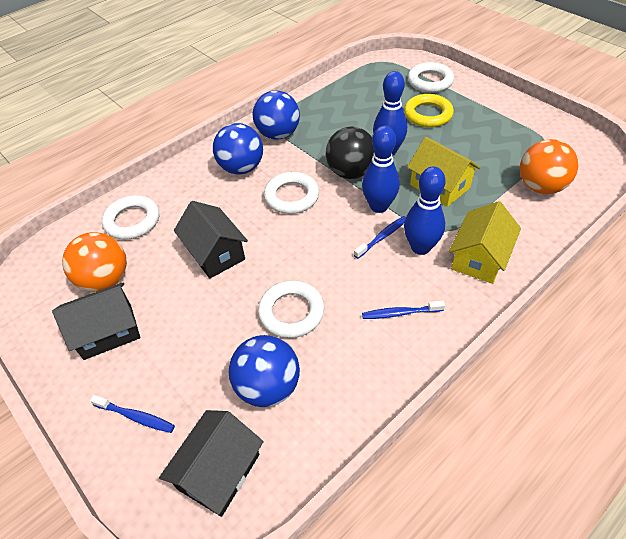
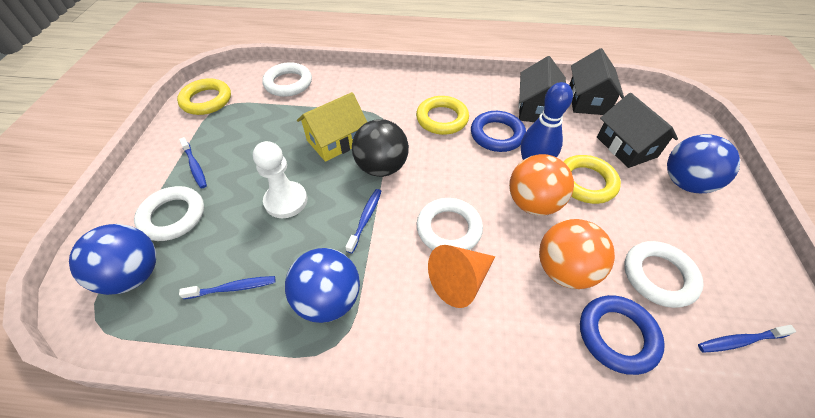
blue bowling pin: 3 -> 1
blue ring: 0 -> 2
blue toothbrush: 3 -> 4
orange cone: 0 -> 1
white pawn: 0 -> 1
yellow house: 2 -> 1
yellow ring: 1 -> 3

